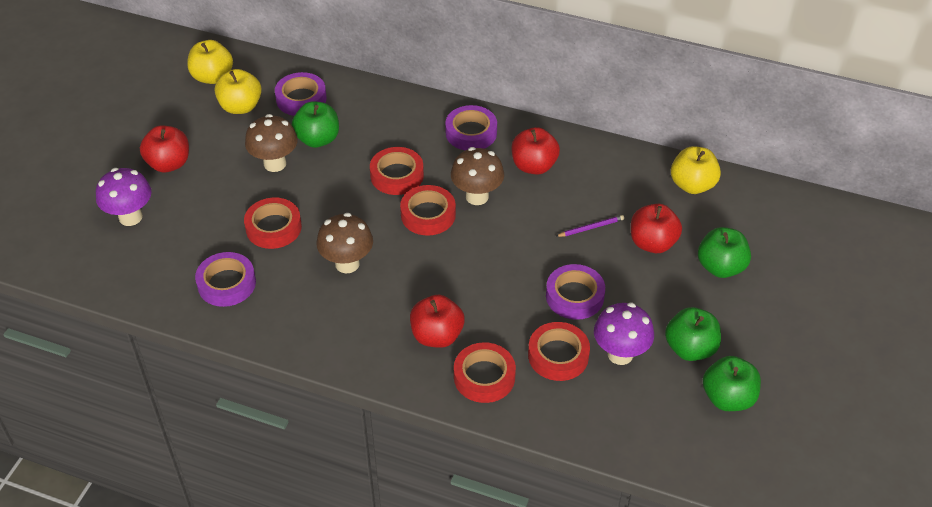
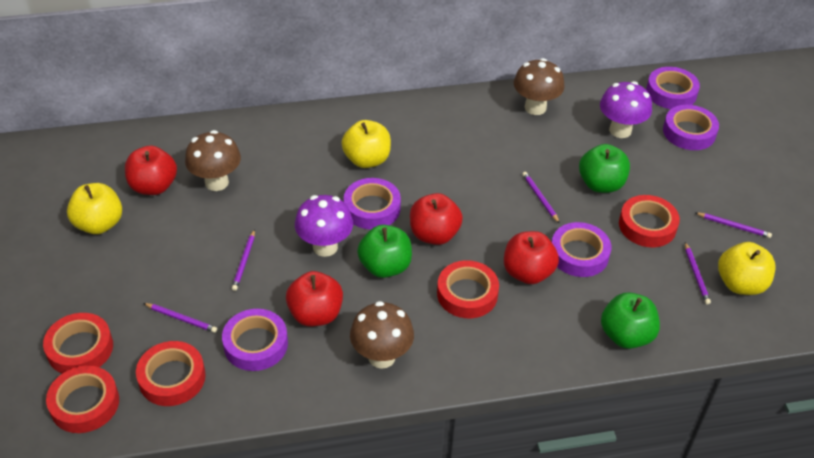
green apple: 4 -> 3
purple pencil: 1 -> 5
purple tape: 4 -> 5

